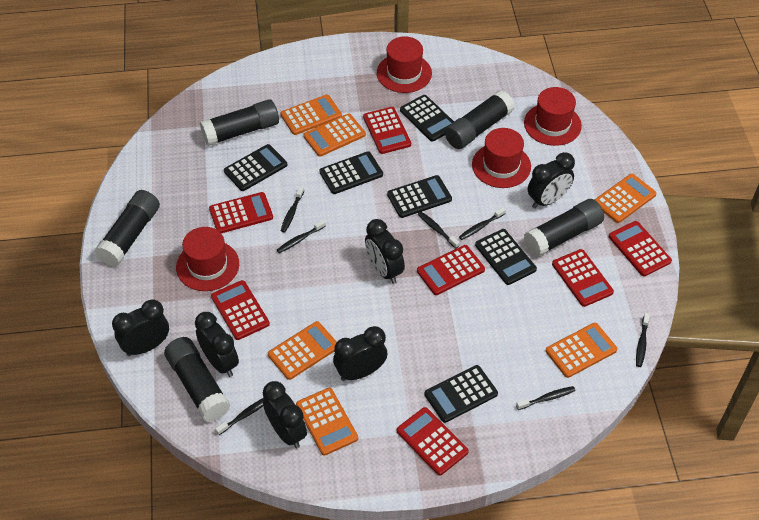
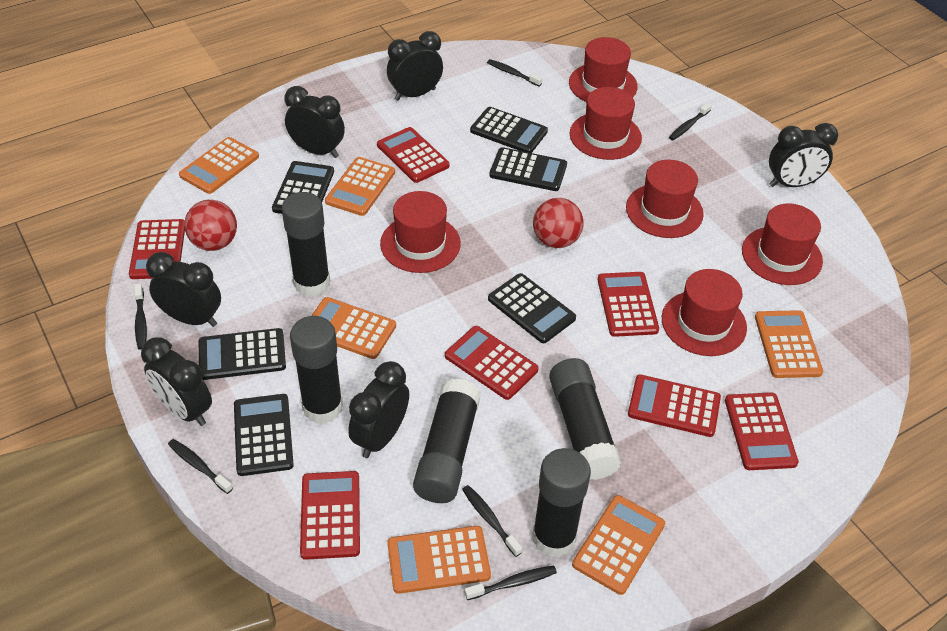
black toothbrush: 7 -> 6
red ball: 0 -> 2
red hat: 4 -> 6

